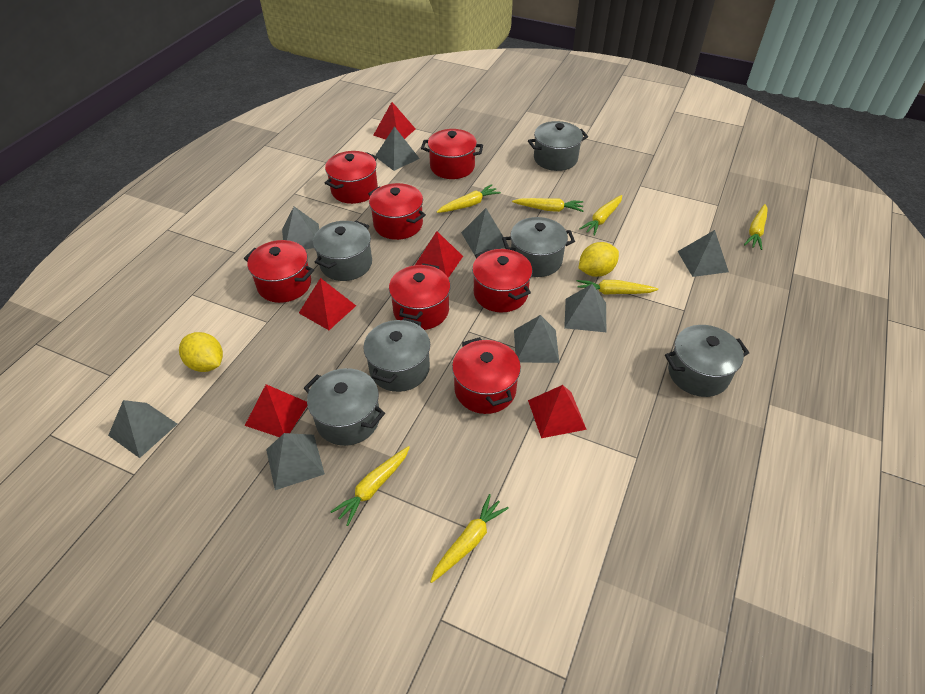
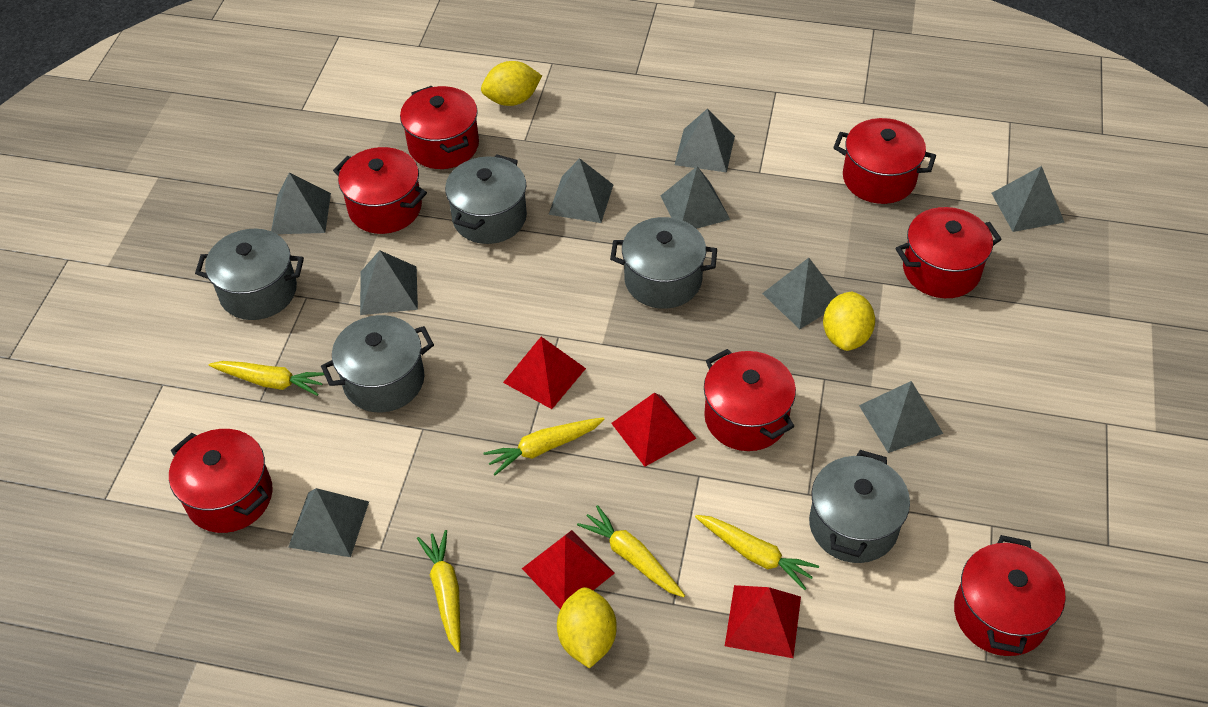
grey pot: 6 -> 5
grey pyramid: 8 -> 9
red pyramid: 5 -> 4
yellow carrot: 7 -> 5
yellow lemon: 2 -> 3

